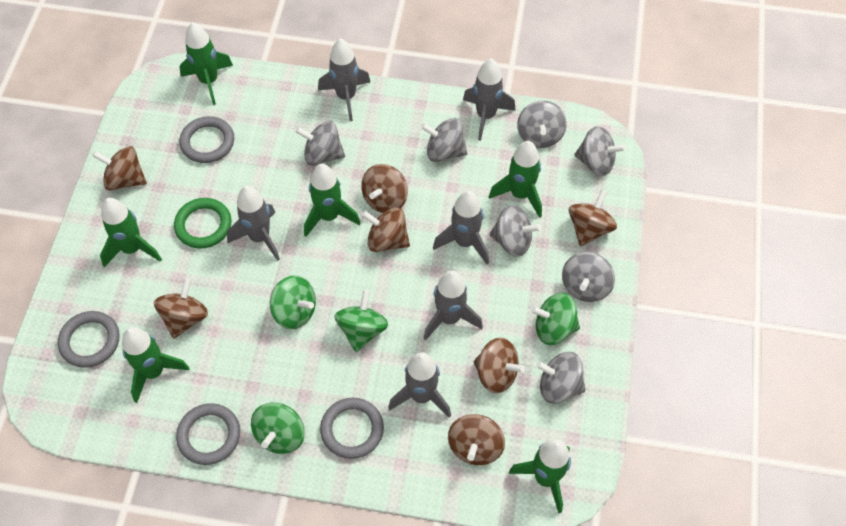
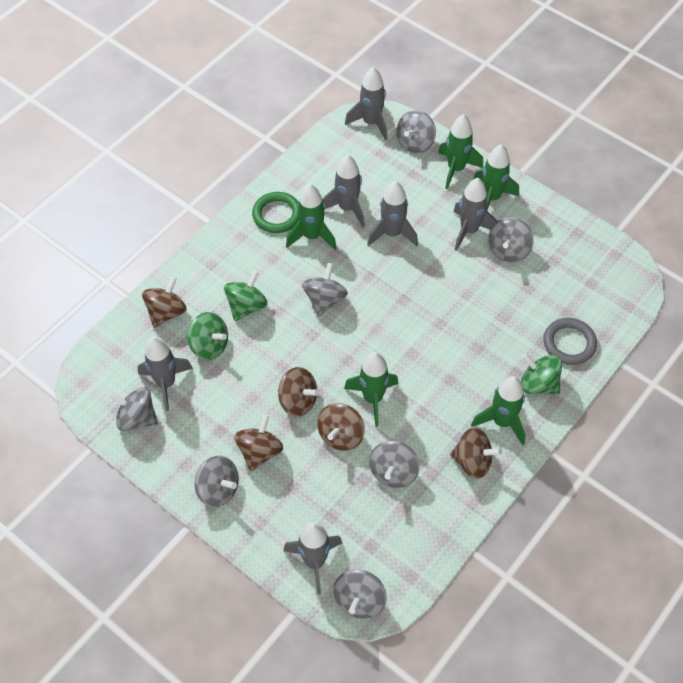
brown spinning top: 7 -> 5
green rocket: 6 -> 5
green spinning top: 4 -> 3
grey ring: 4 -> 1

